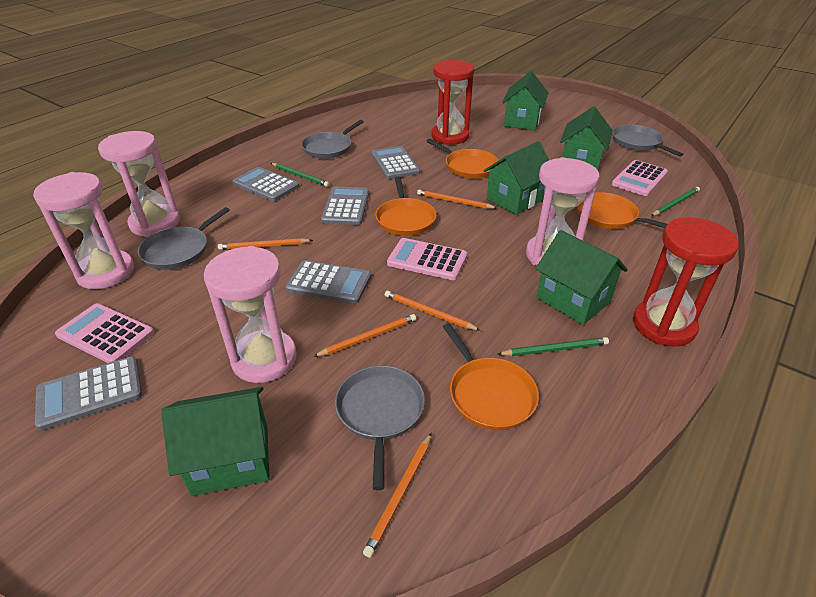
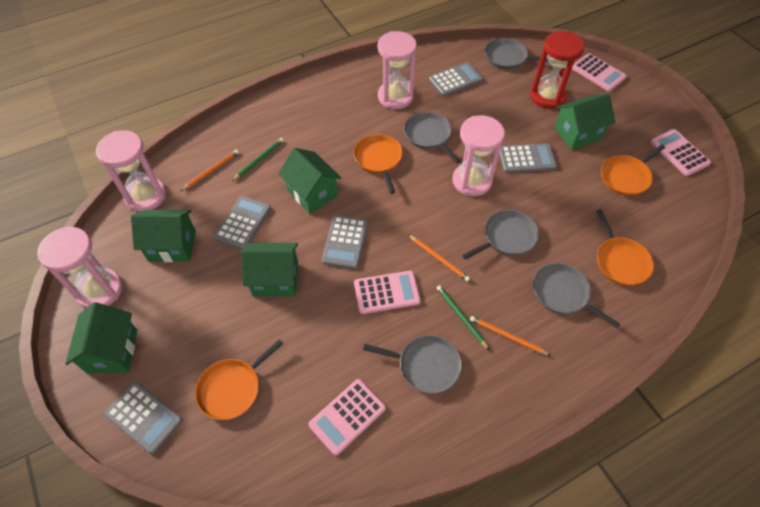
green pencil: 3 -> 2
grey pan: 4 -> 5
orange pencil: 5 -> 3
pink calculator: 3 -> 4
red hourglass: 2 -> 1

